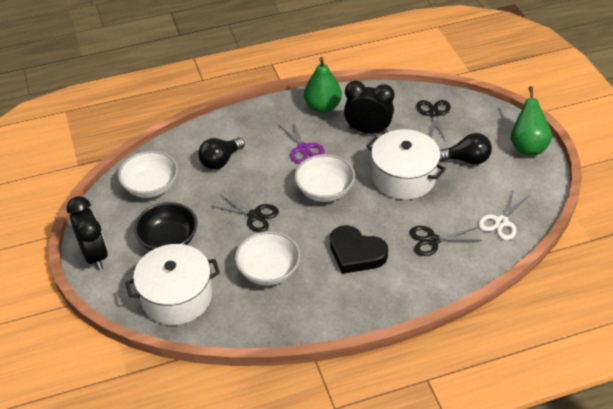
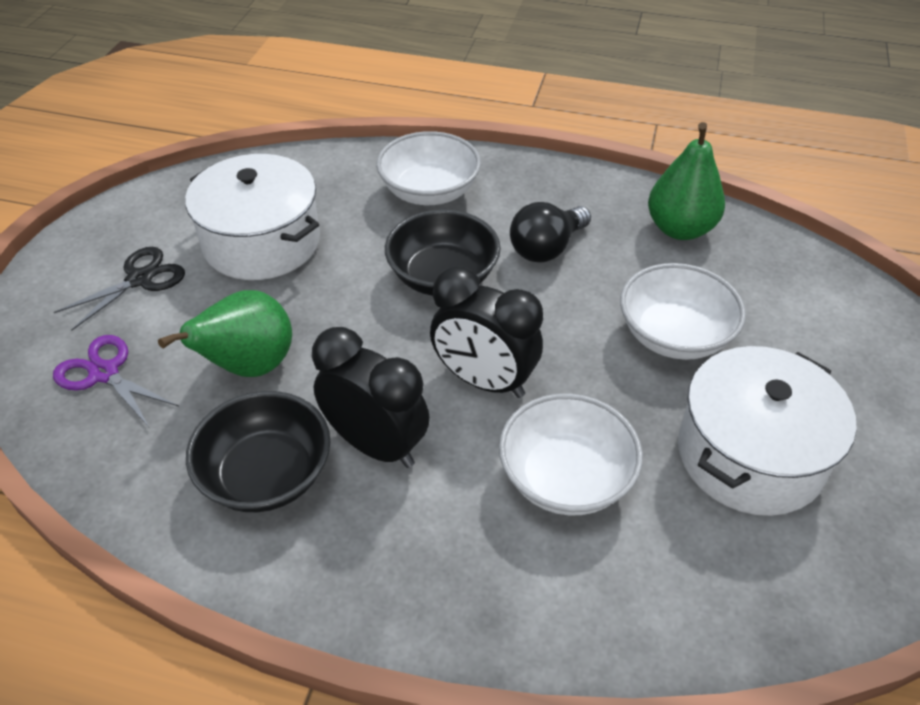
black bowl: 1 -> 2
black heart: 1 -> 0
black light bulb: 2 -> 1
black scissors: 3 -> 1
white scissors: 1 -> 0

